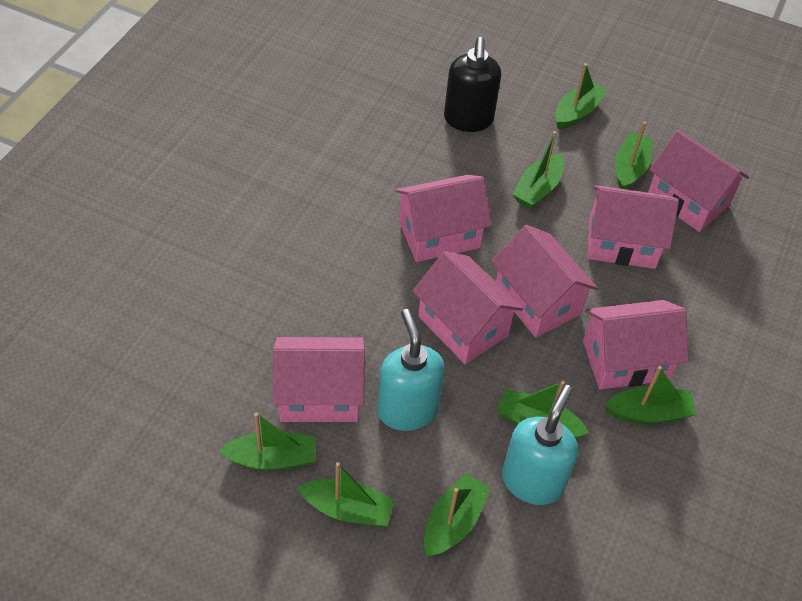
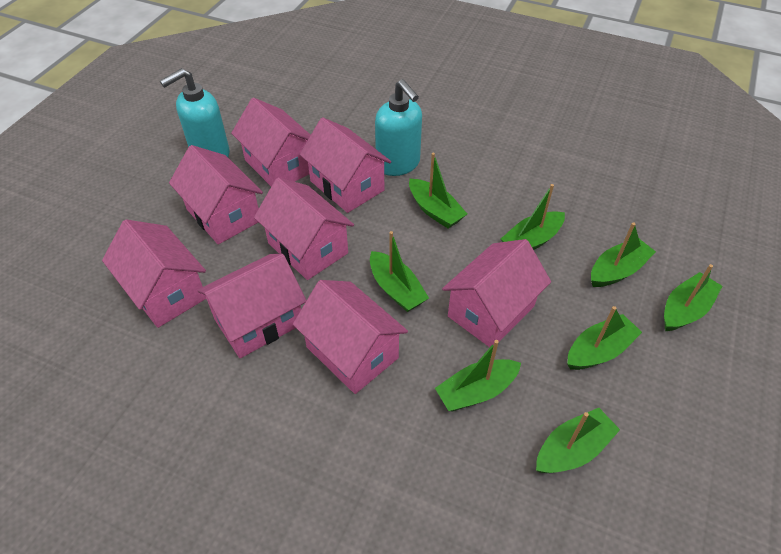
black soap dispenser: 1 -> 0
pink house: 7 -> 8

